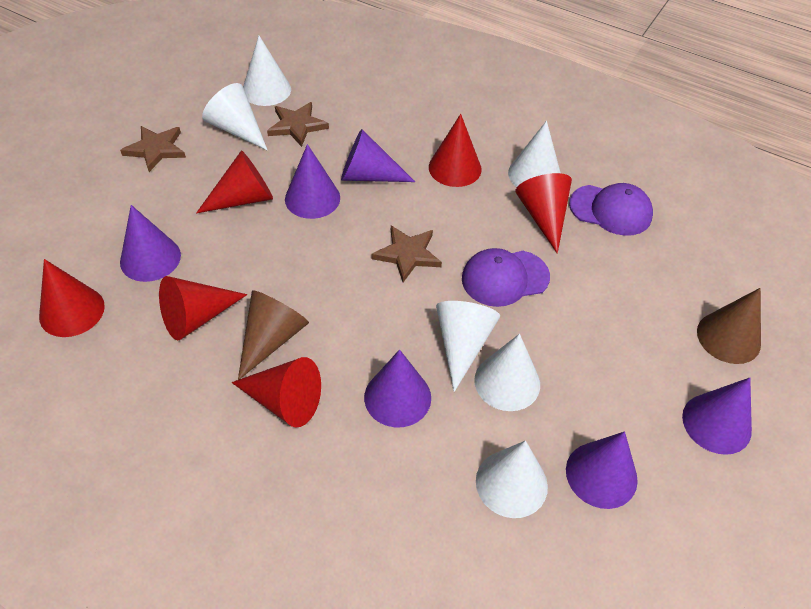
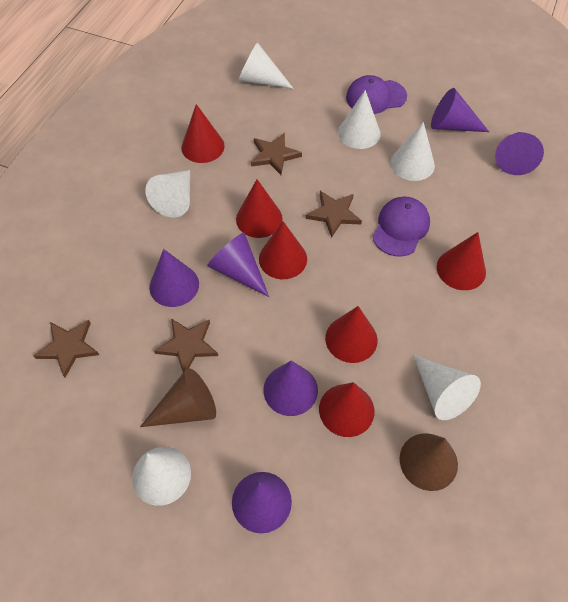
brown star: 3 -> 4

